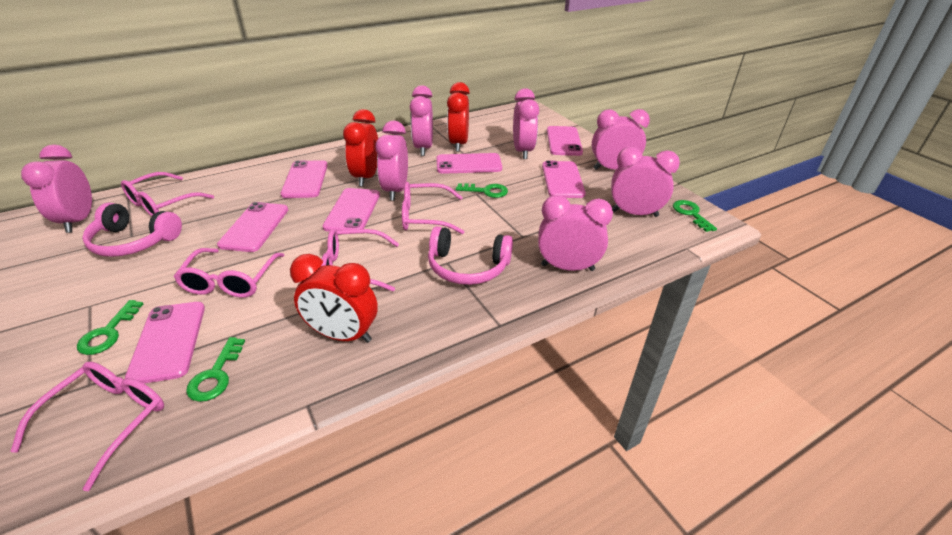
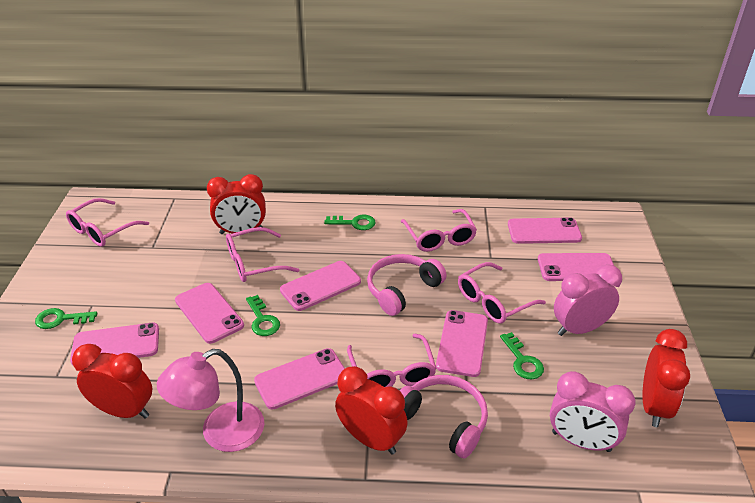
pink clock: 7 -> 2
pink lamp: 0 -> 1
red clock: 3 -> 4

